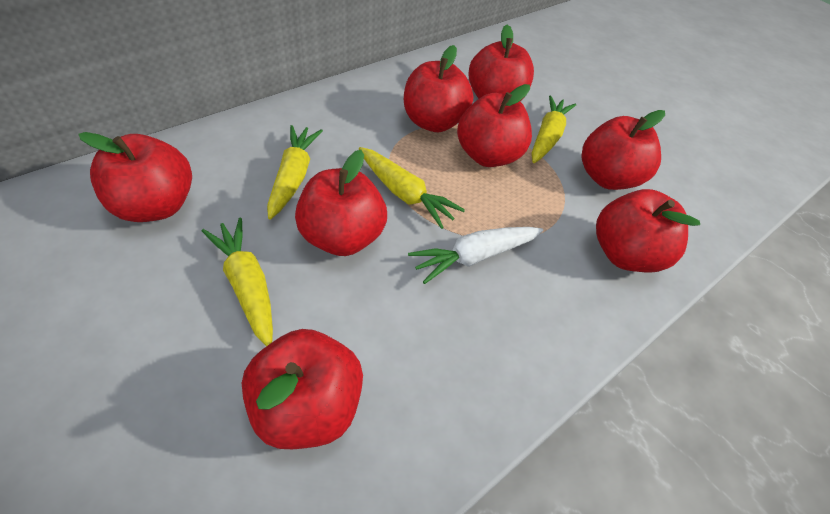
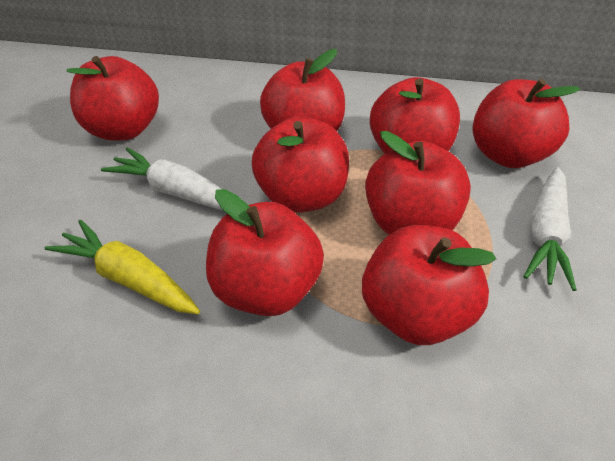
white carrot: 1 -> 2
yellow carrot: 4 -> 1

